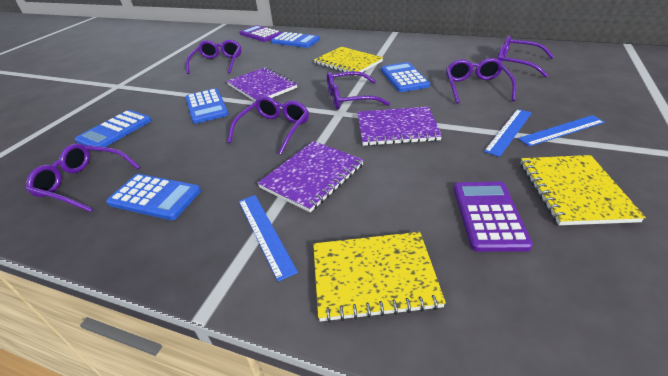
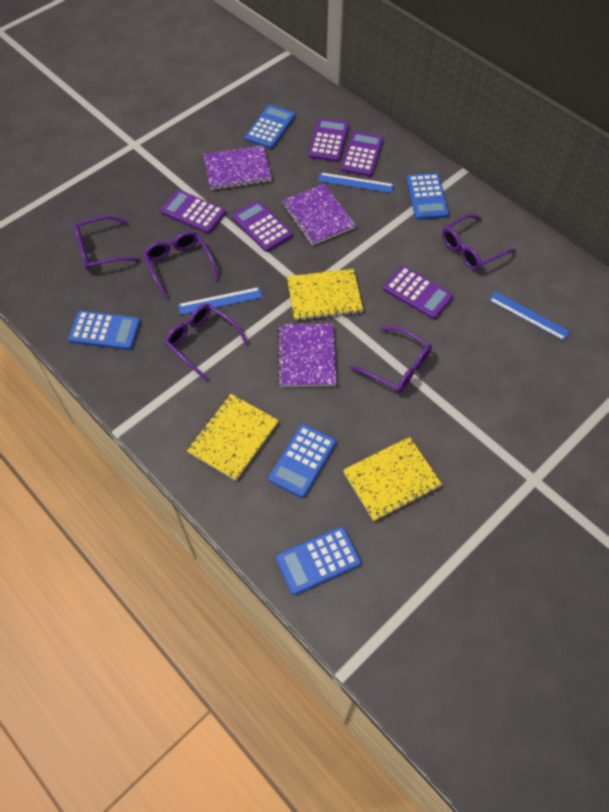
purple calculator: 2 -> 5
purple glasses: 6 -> 5

